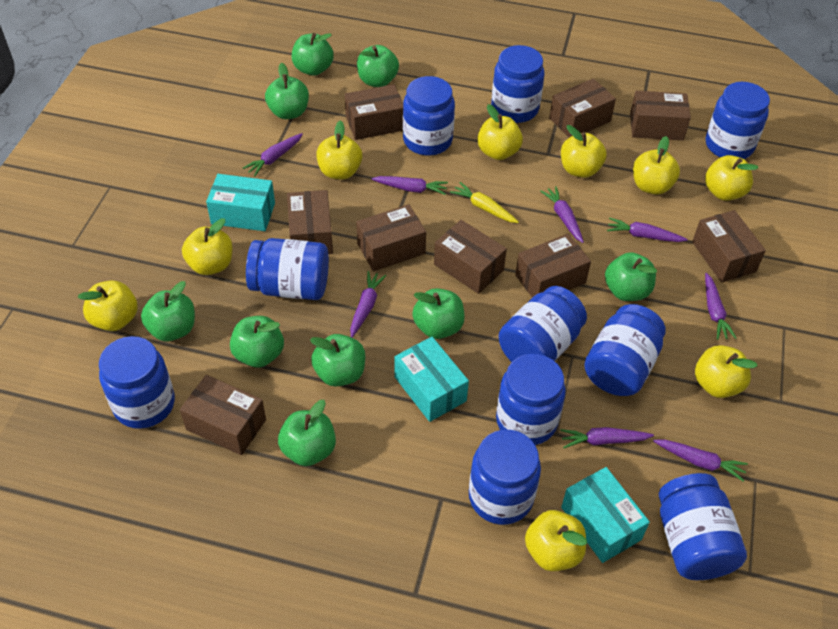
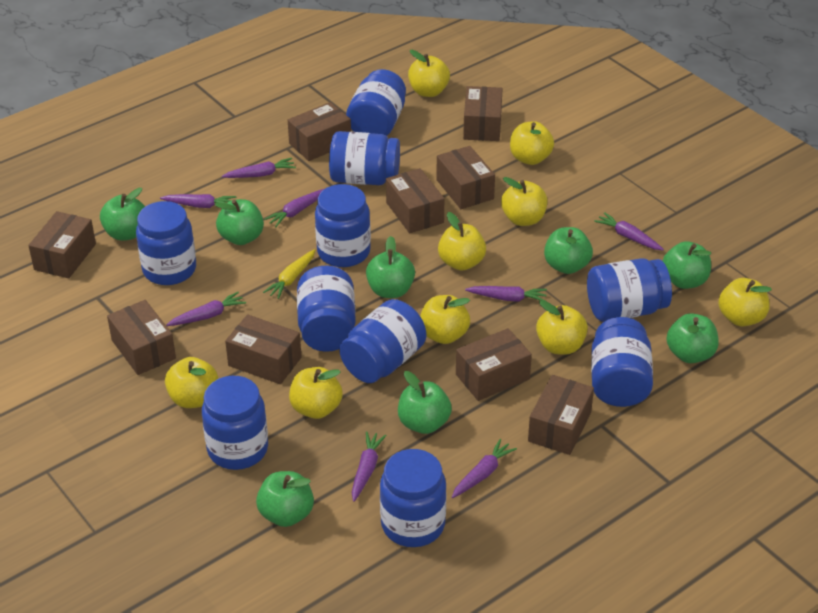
green apple: 9 -> 8
turquoise box: 3 -> 0

